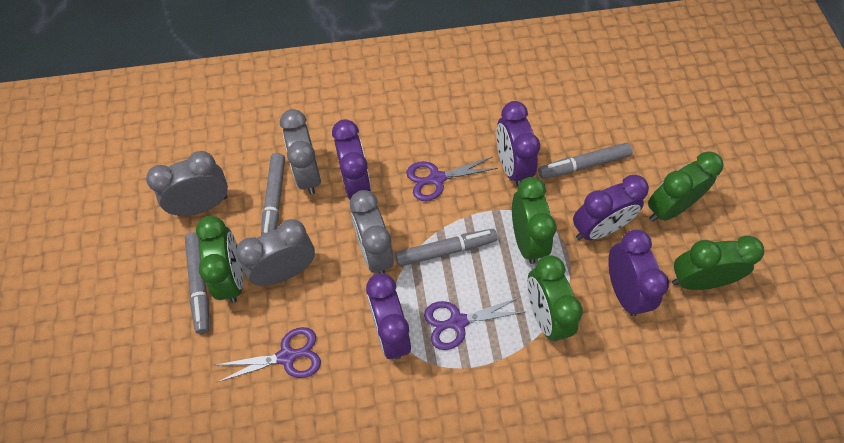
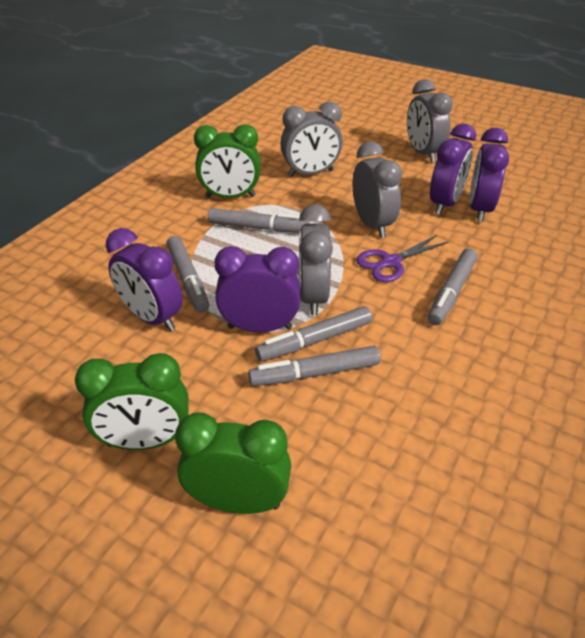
green clock: 5 -> 3
grey marker: 4 -> 5
purple clock: 5 -> 4
purple scissors: 3 -> 1

